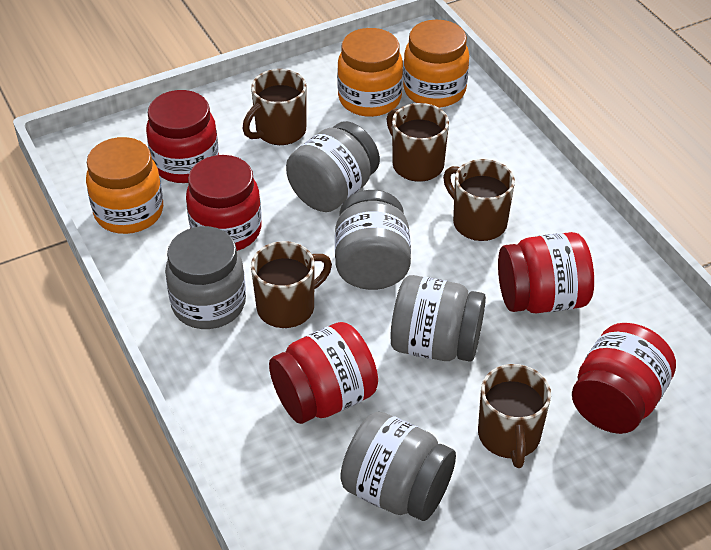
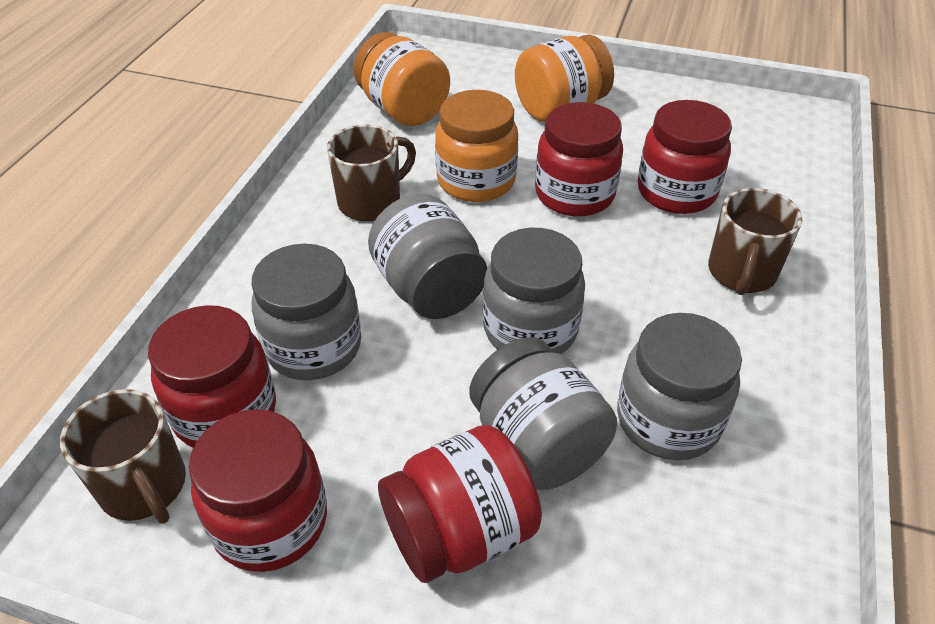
brown mug: 5 -> 3

